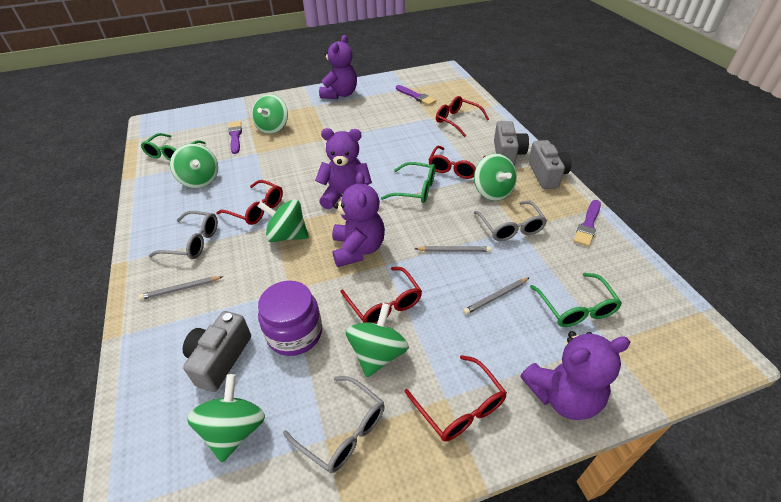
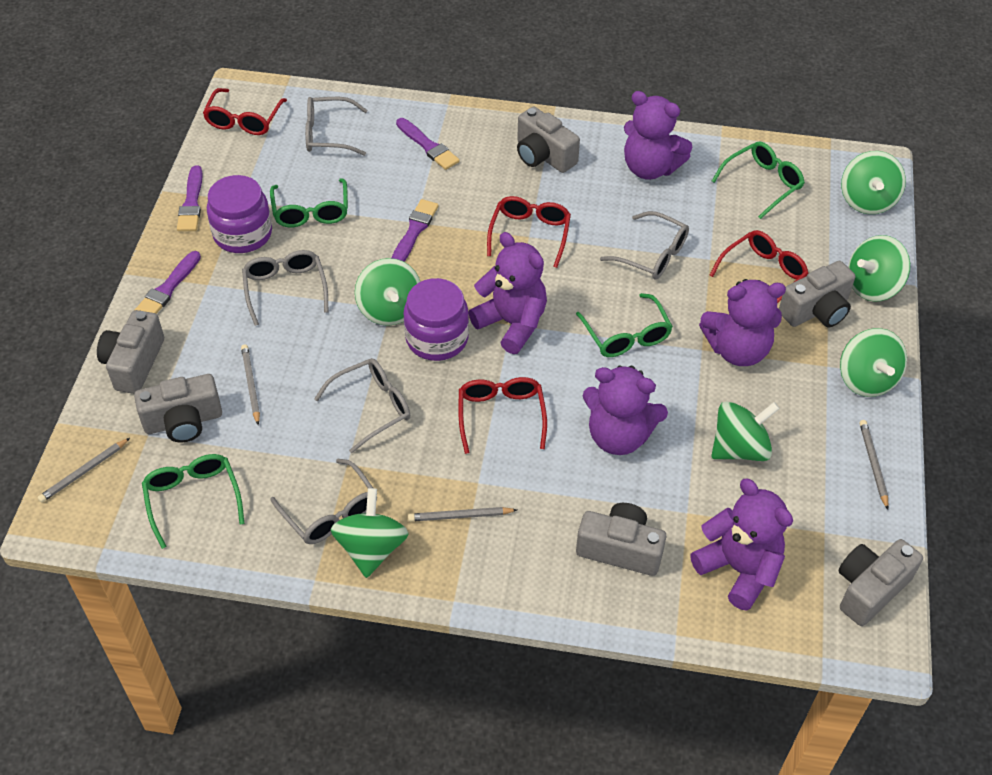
green glasses: 3 -> 4
grey camera: 3 -> 6
grey glasses: 3 -> 5
grey pencil: 3 -> 4
purple brush: 3 -> 4
purple jar: 1 -> 2
purple teddy bear: 4 -> 5
red glasses: 5 -> 4

